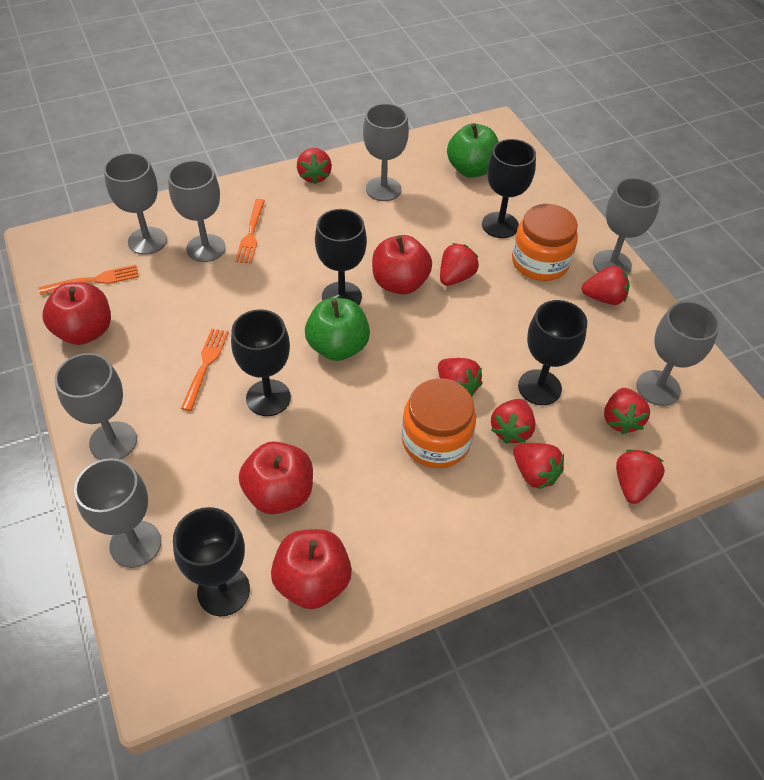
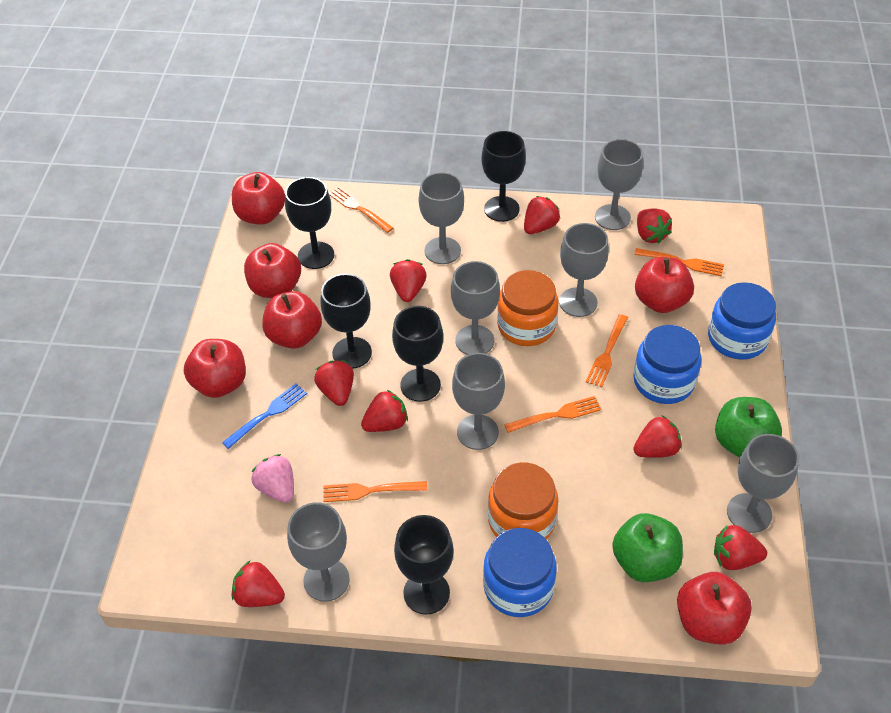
blue fork: 0 -> 1
blue jar: 0 -> 3
orange fork: 3 -> 5
pink strawberry: 0 -> 1
red apple: 4 -> 6

